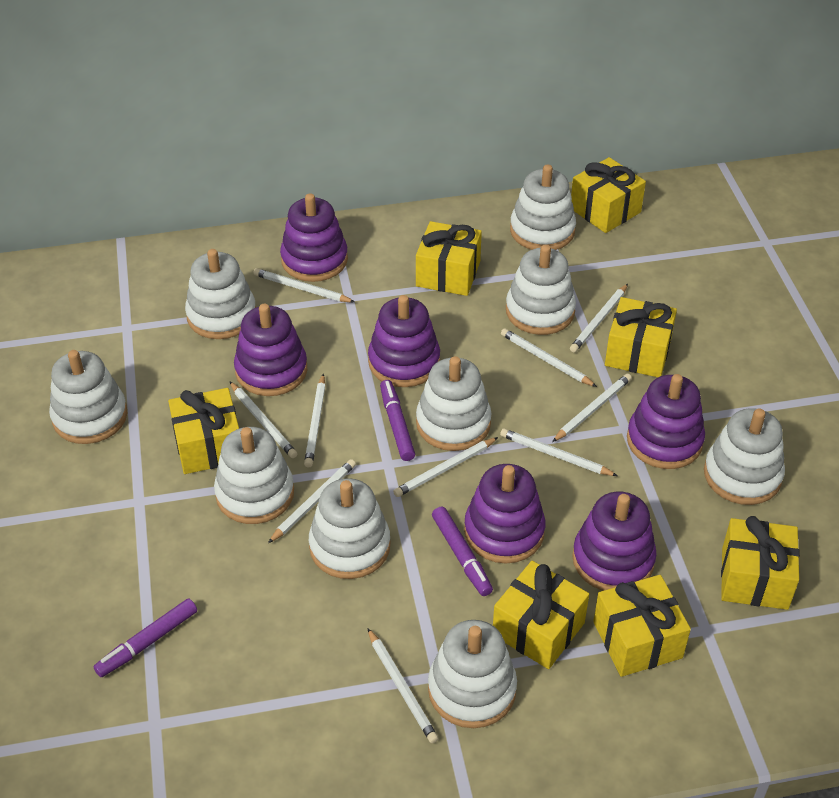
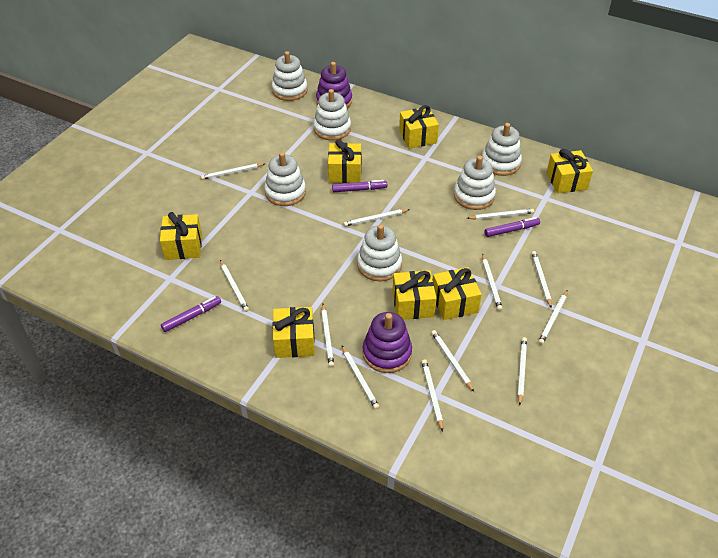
purple stacking toy: 6 -> 2
white pencil: 10 -> 12
white stacking toy: 9 -> 6

